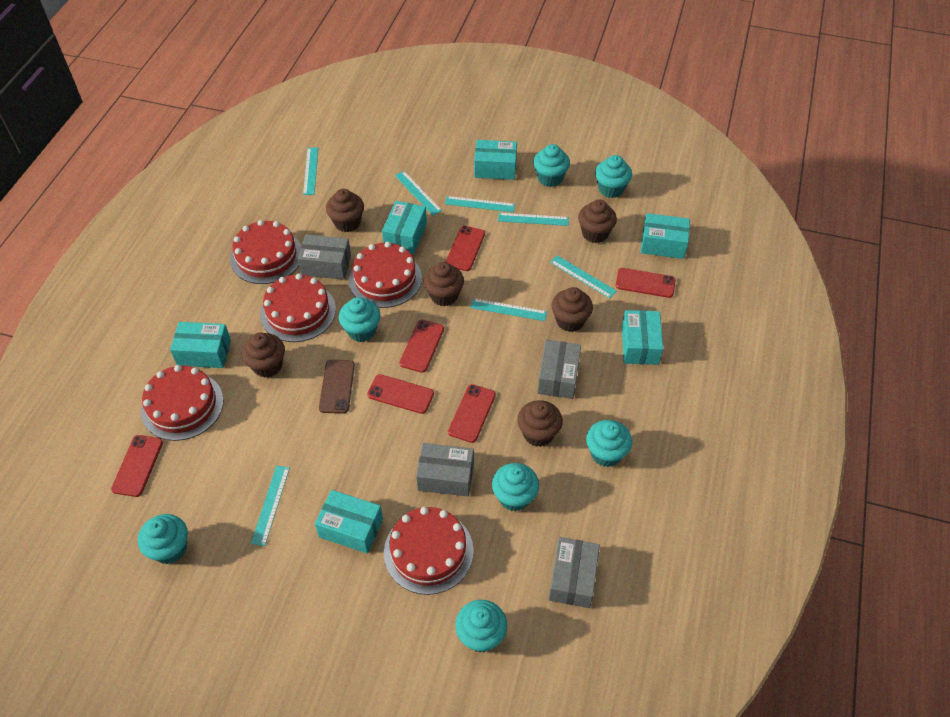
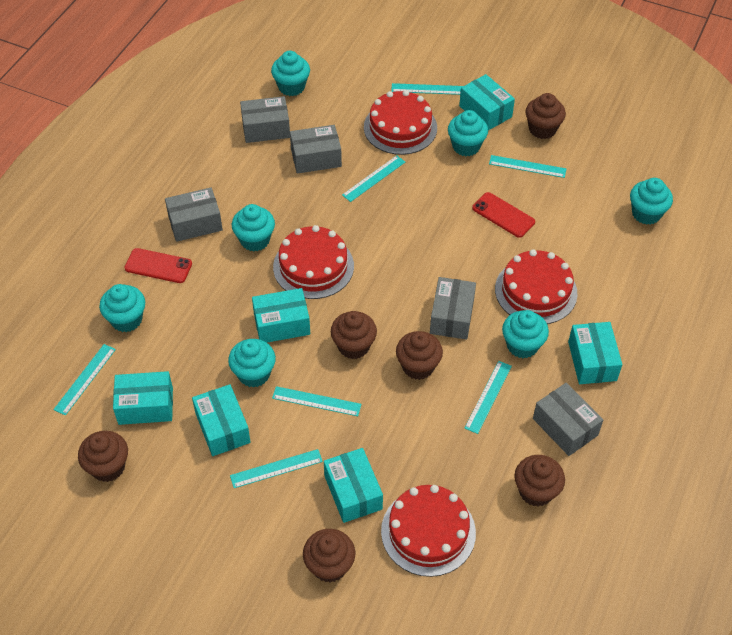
brown phone: 1 -> 0
grey box: 4 -> 5
red cake: 5 -> 4
red phone: 6 -> 2

